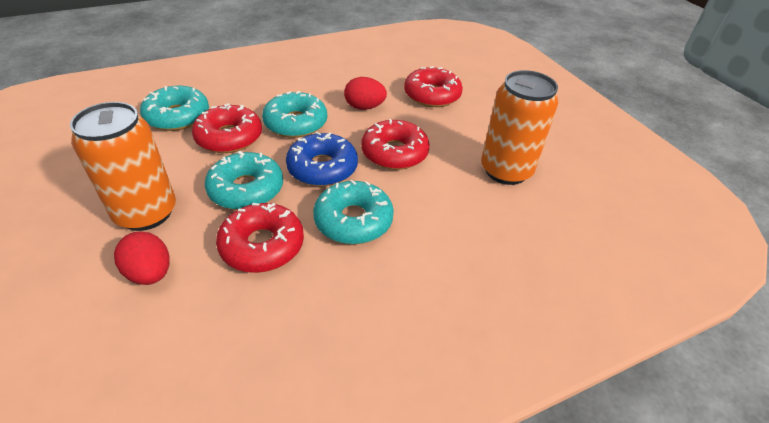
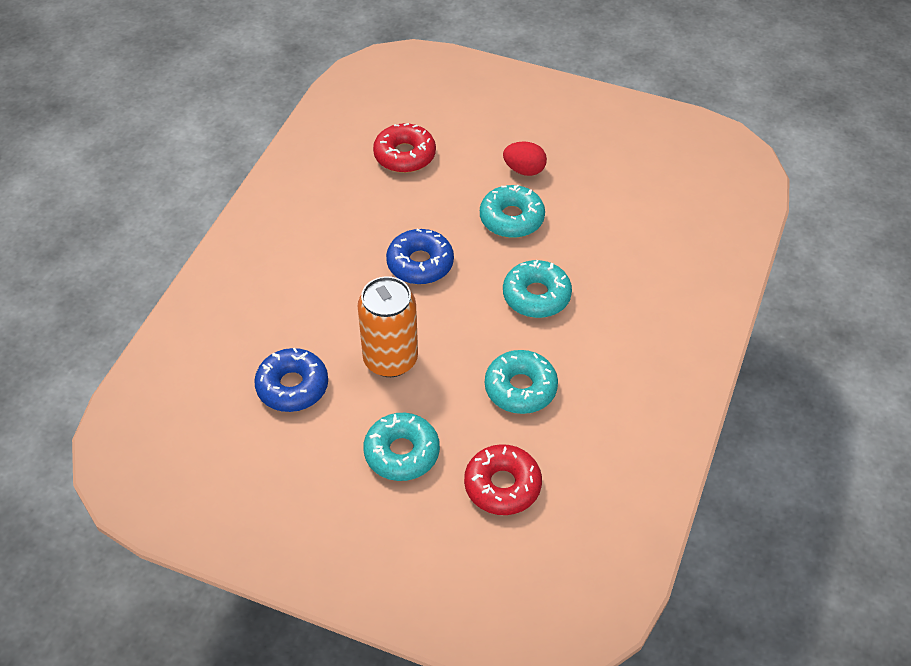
blue donut: 1 -> 2
orange can: 2 -> 1
red donut: 4 -> 2
red egg: 2 -> 1

